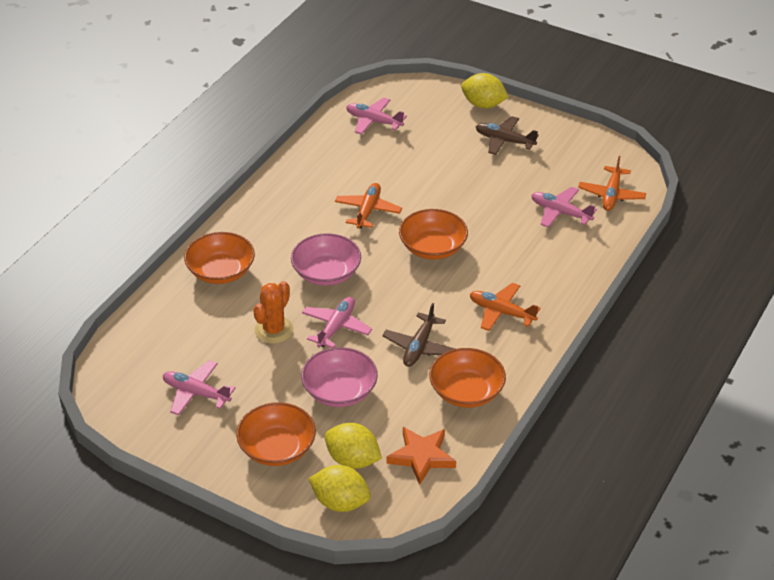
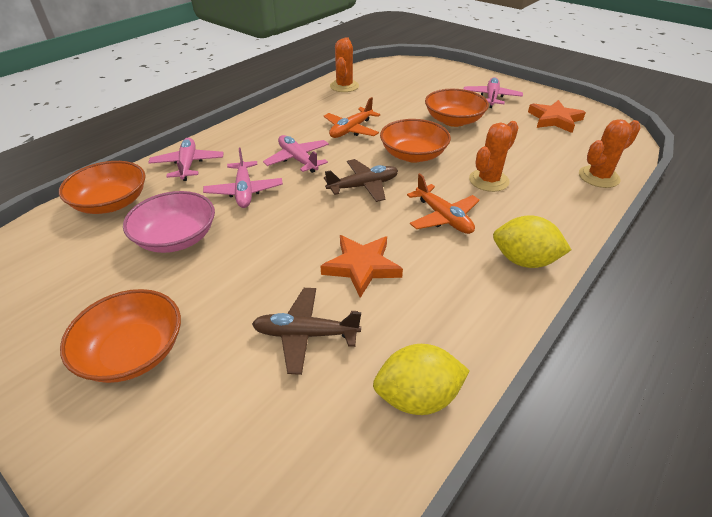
orange cactus: 1 -> 3
orange plane: 3 -> 2
orange star: 1 -> 2
pink bowl: 2 -> 1
yellow lemon: 3 -> 2

